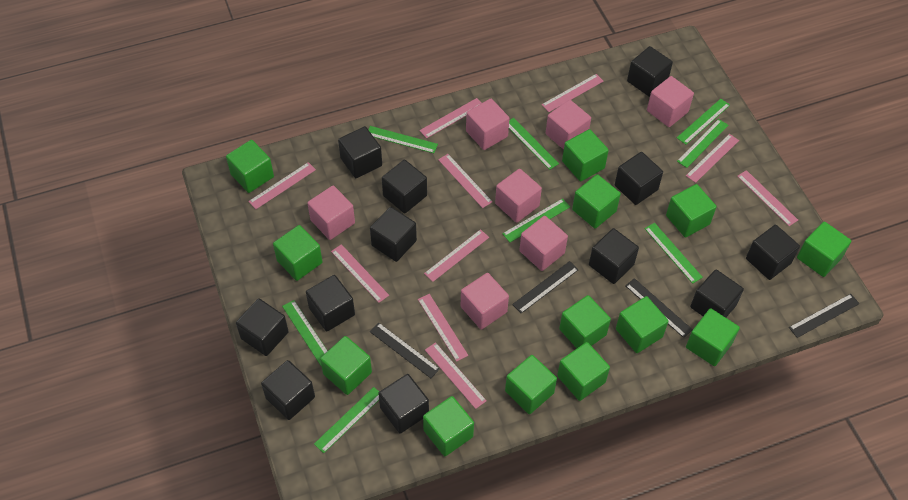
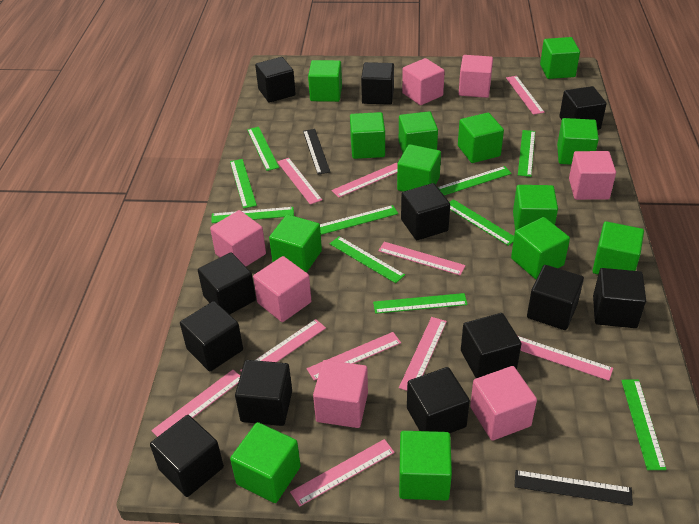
black ruler: 4 -> 2
green ruler: 8 -> 10

